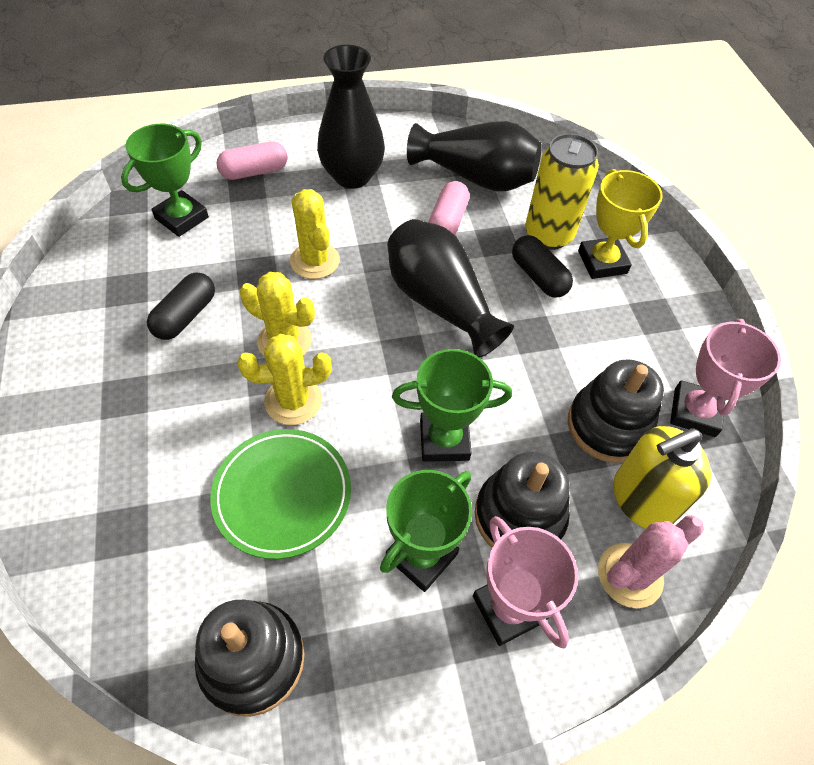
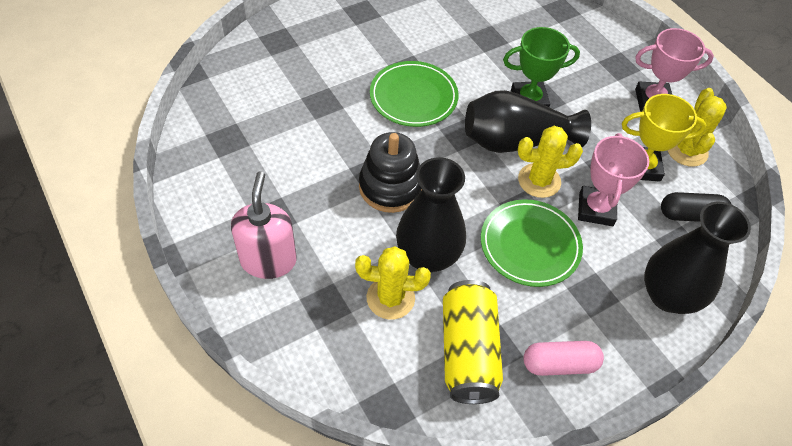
black capsule: 2 -> 1
black stacking toy: 3 -> 1
green plate: 1 -> 2
green trophy: 3 -> 1
pink cactus: 1 -> 0
pink capsule: 2 -> 1
pink soap dispenser: 0 -> 1
yellow soap dispenser: 1 -> 0

